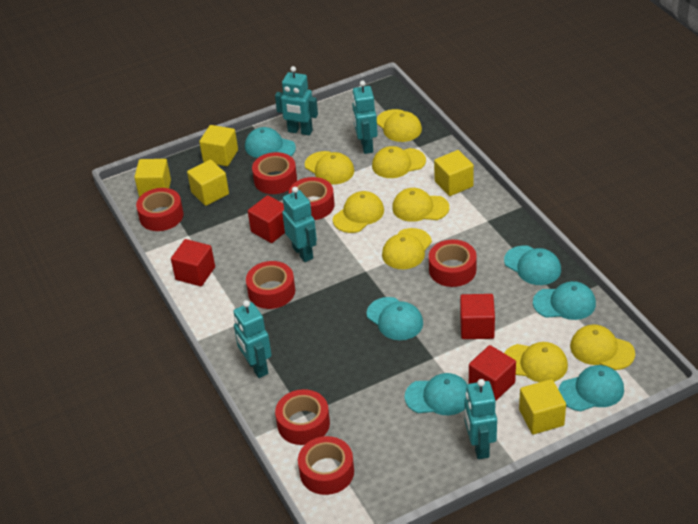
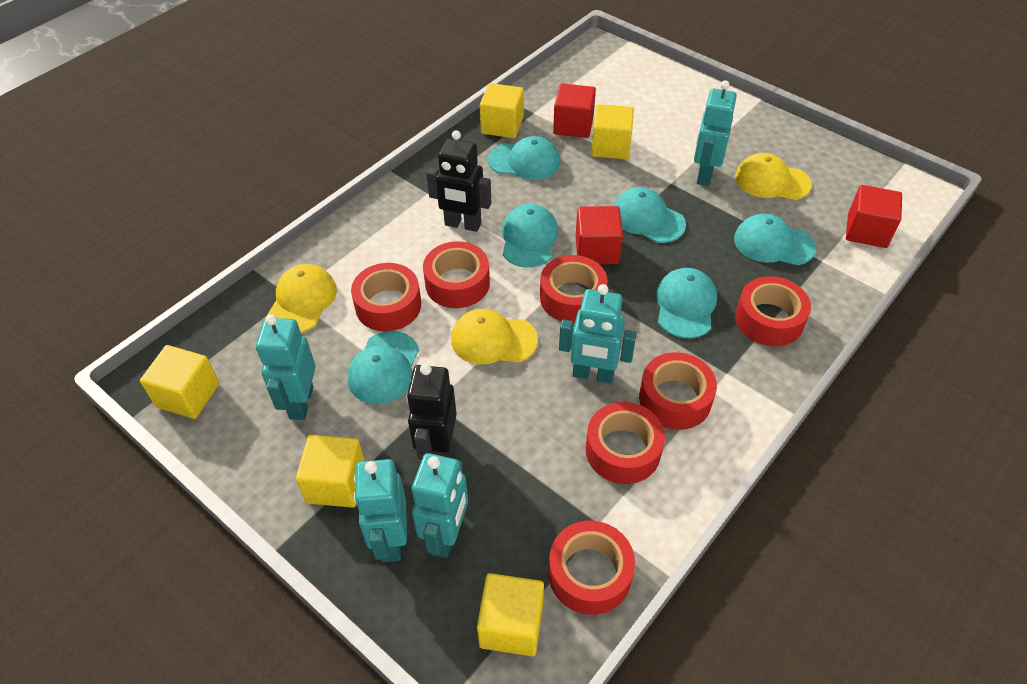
black robot: 0 -> 2
red cube: 4 -> 3
yellow cap: 8 -> 3

